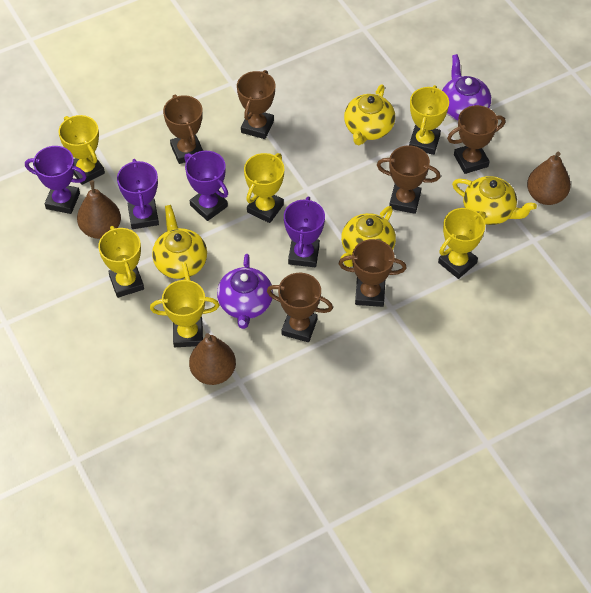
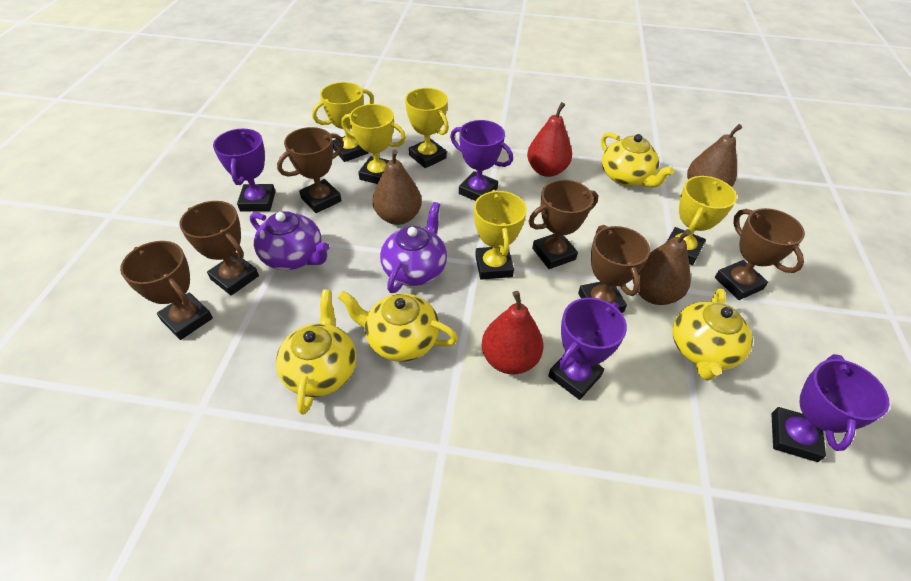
red pear: 0 -> 2
yellow trophy: 6 -> 5

